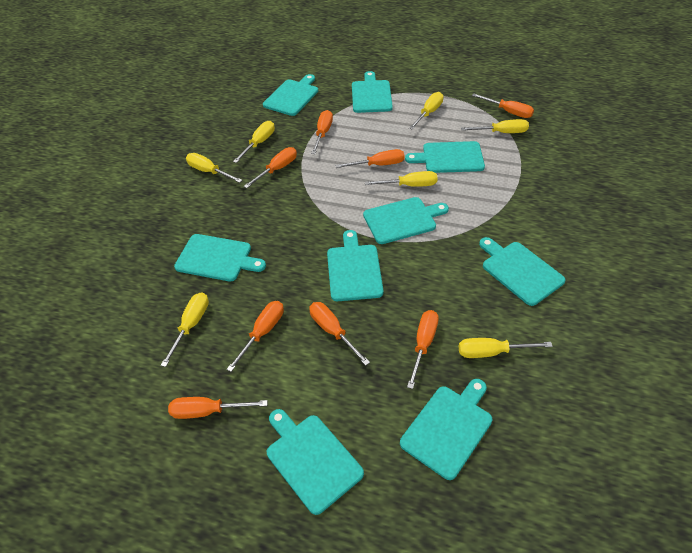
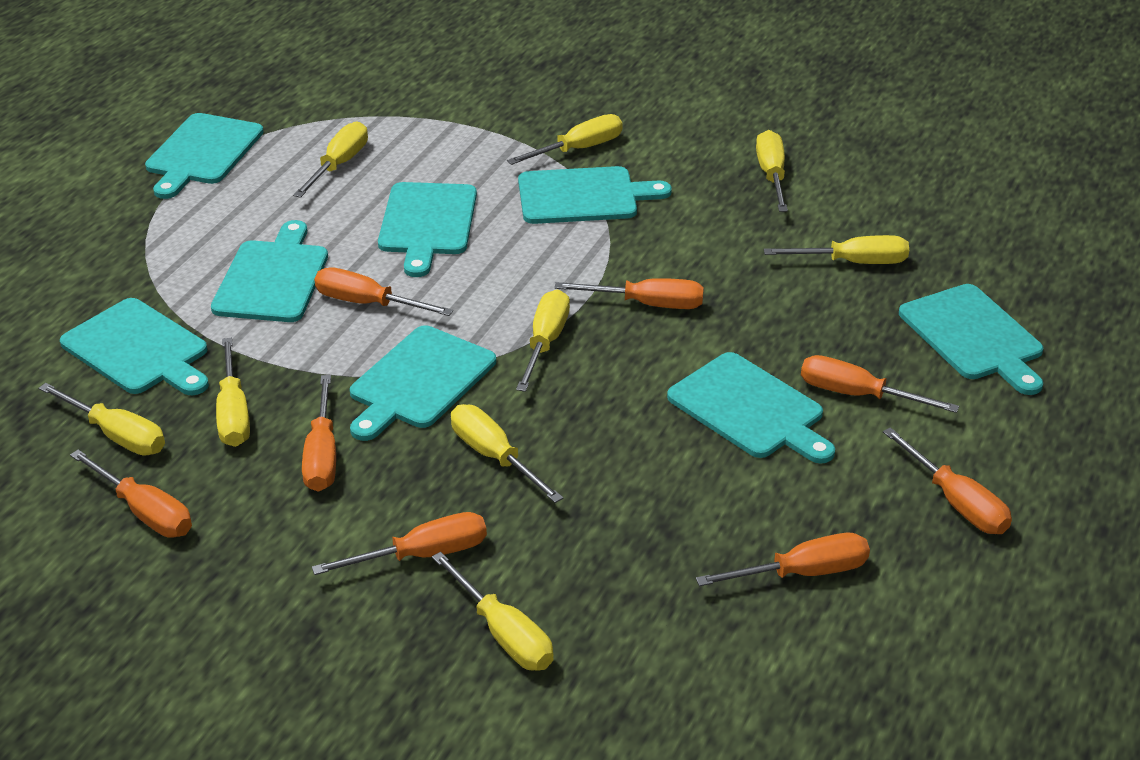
turquoise cutting board: 9 -> 8
yellow screwdriver: 7 -> 9

